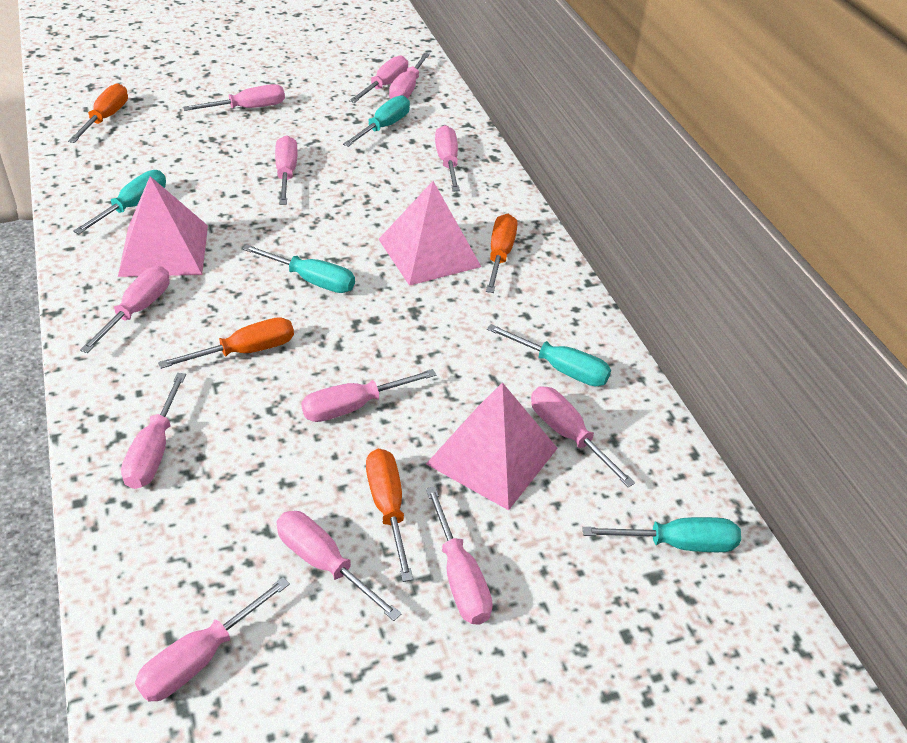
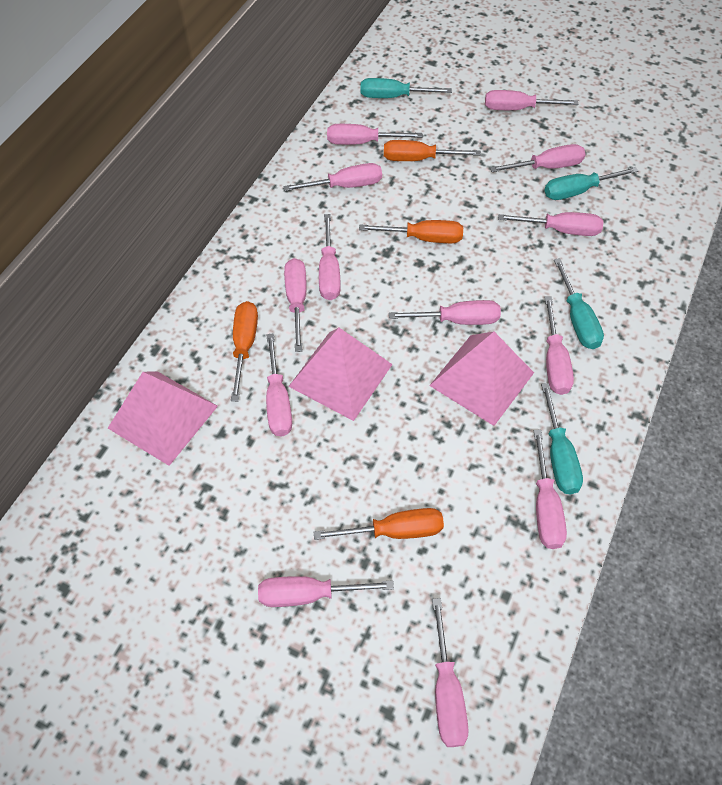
pink screwdriver: 12 -> 13
turquoise screwdriver: 5 -> 4

